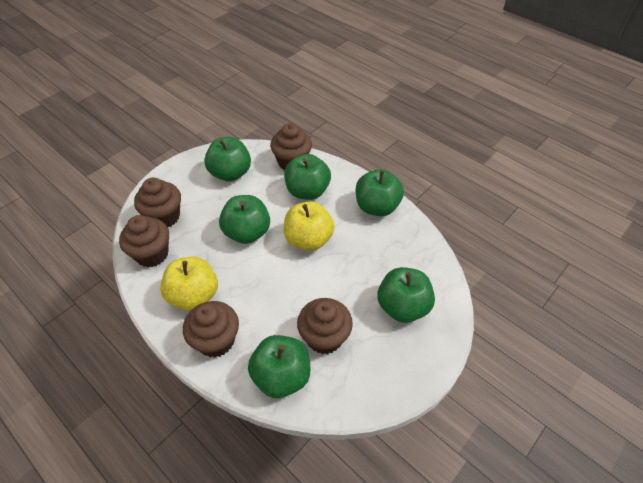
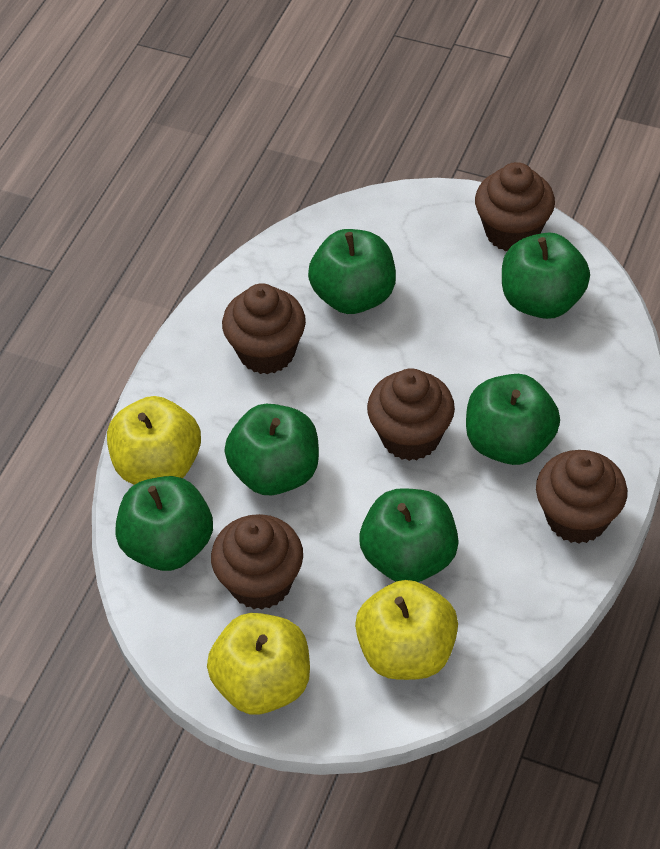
yellow apple: 2 -> 3

